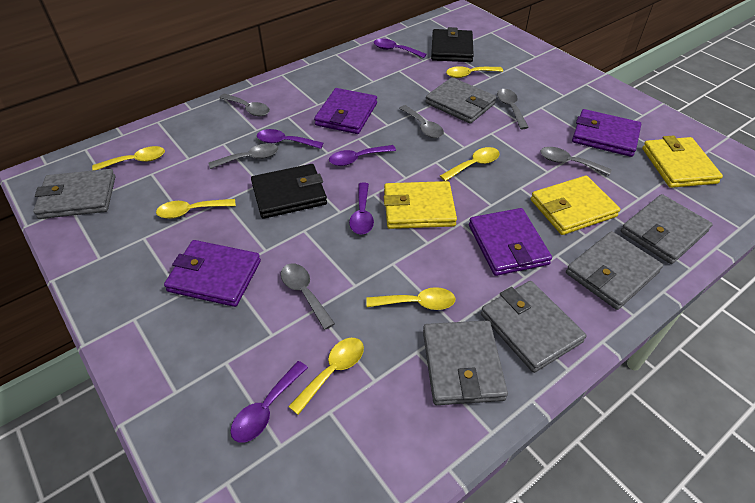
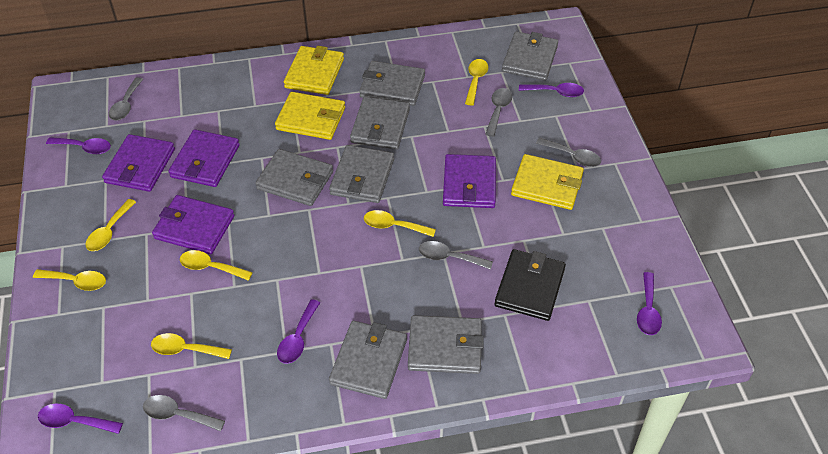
black wallet: 2 -> 1
grey spoon: 6 -> 5
grey wallet: 6 -> 7

